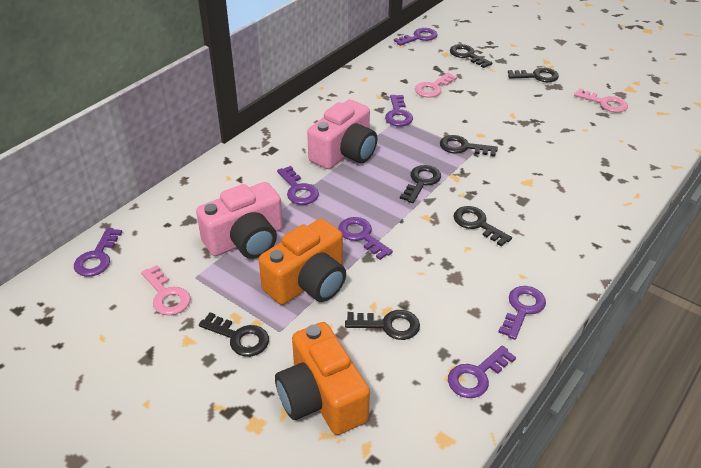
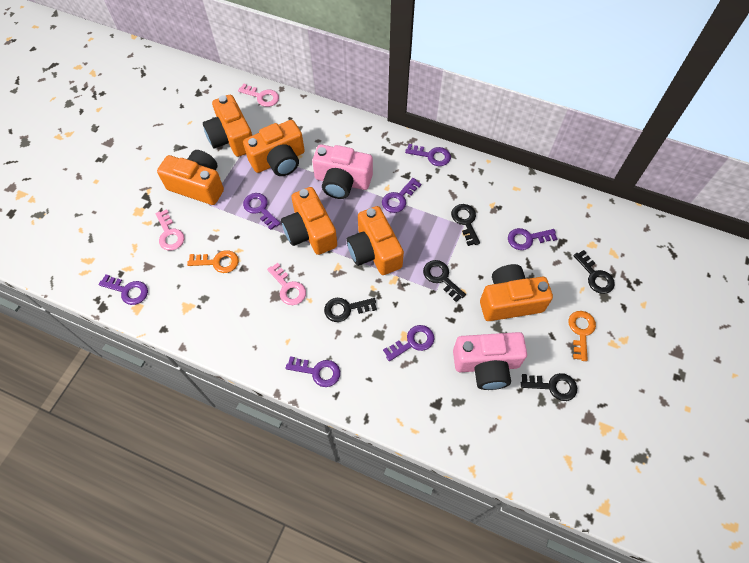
black key: 7 -> 5
orange camera: 2 -> 6
orange key: 0 -> 2

